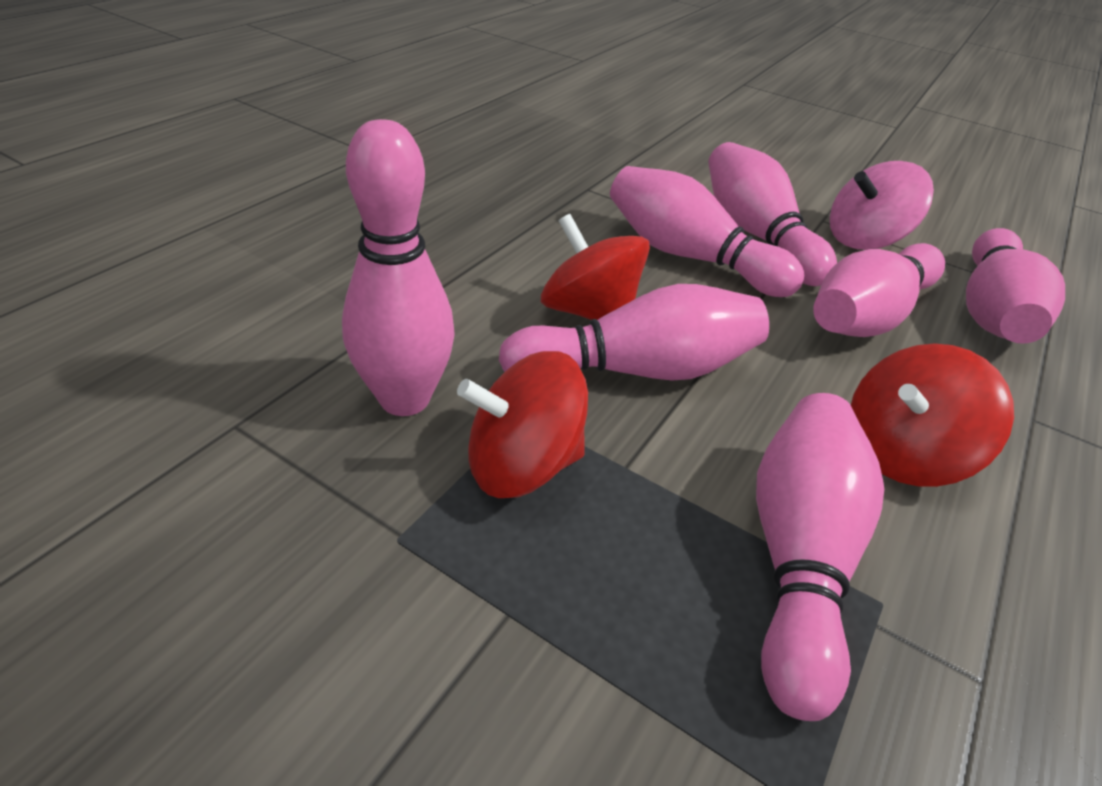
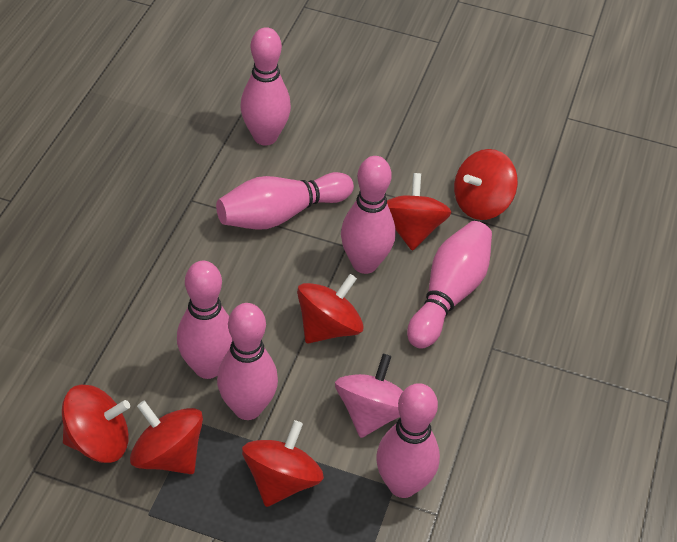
red spinning top: 3 -> 6

